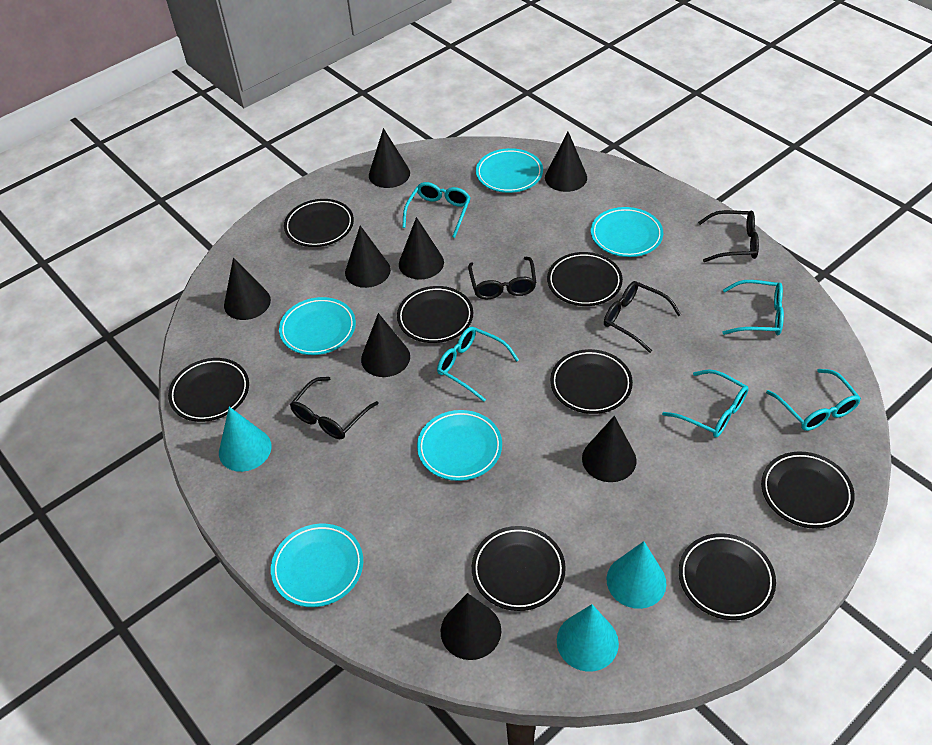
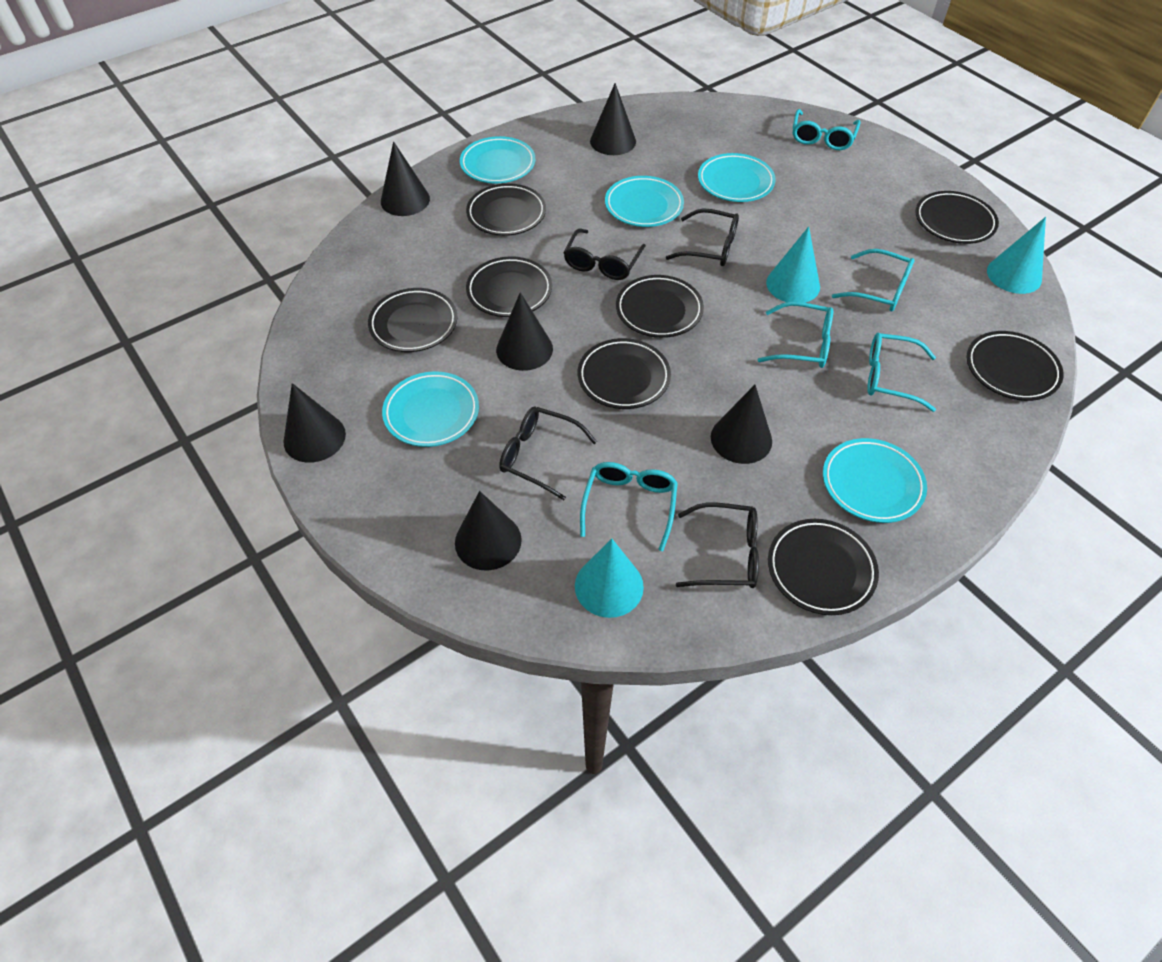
black cone: 8 -> 6

